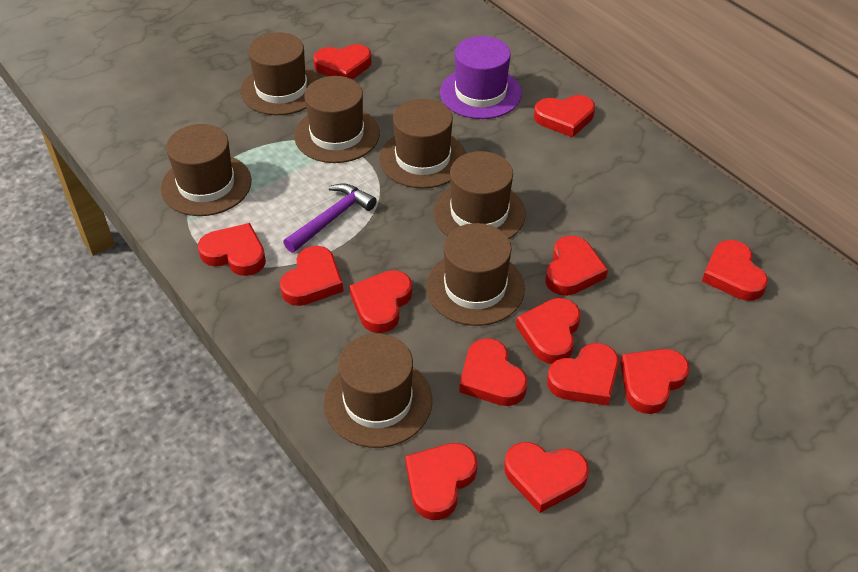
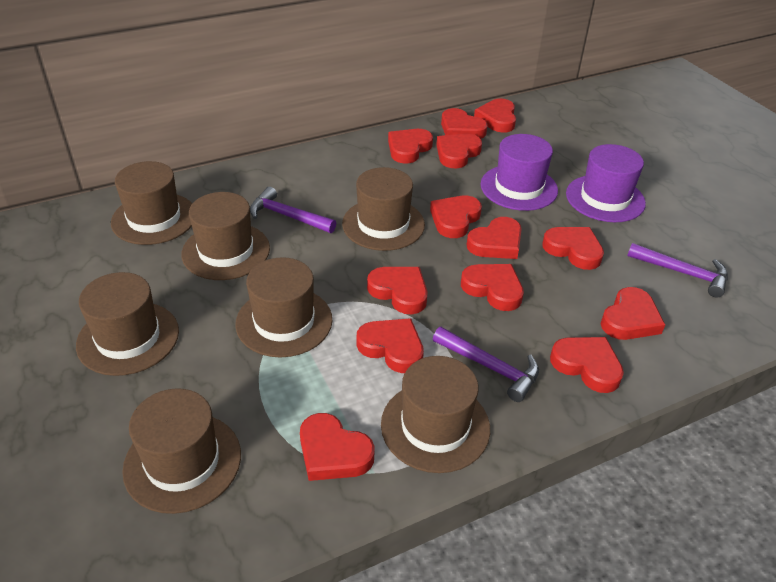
purple hammer: 1 -> 3
purple hat: 1 -> 2

